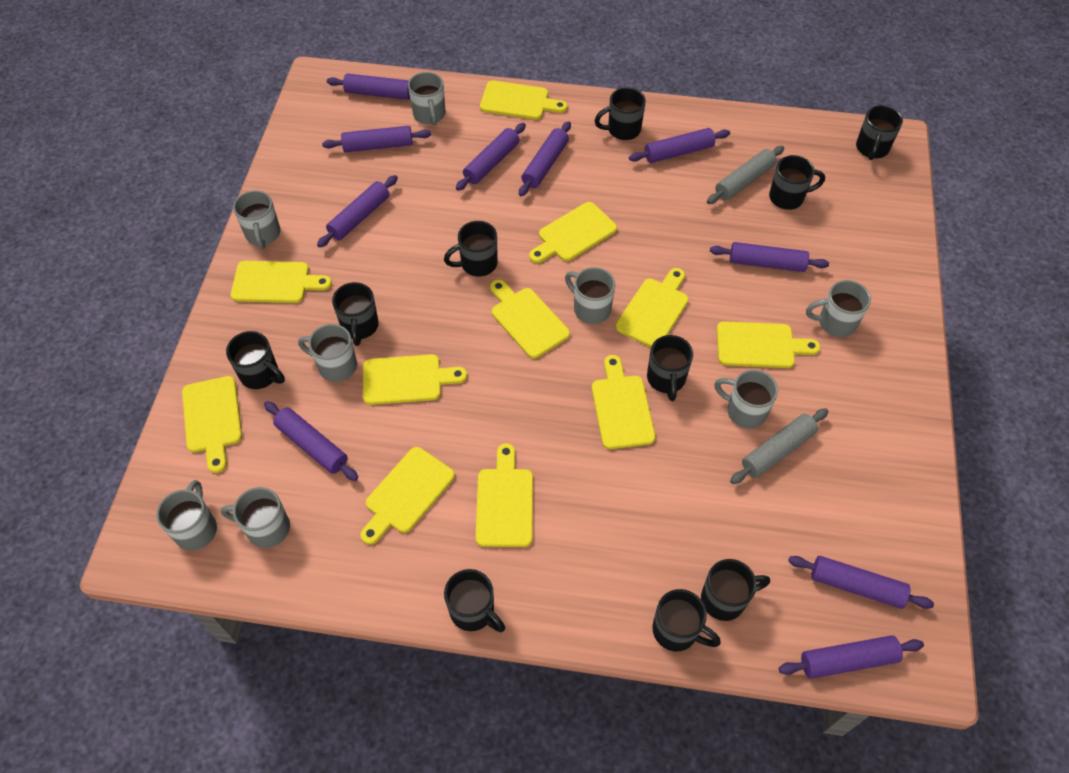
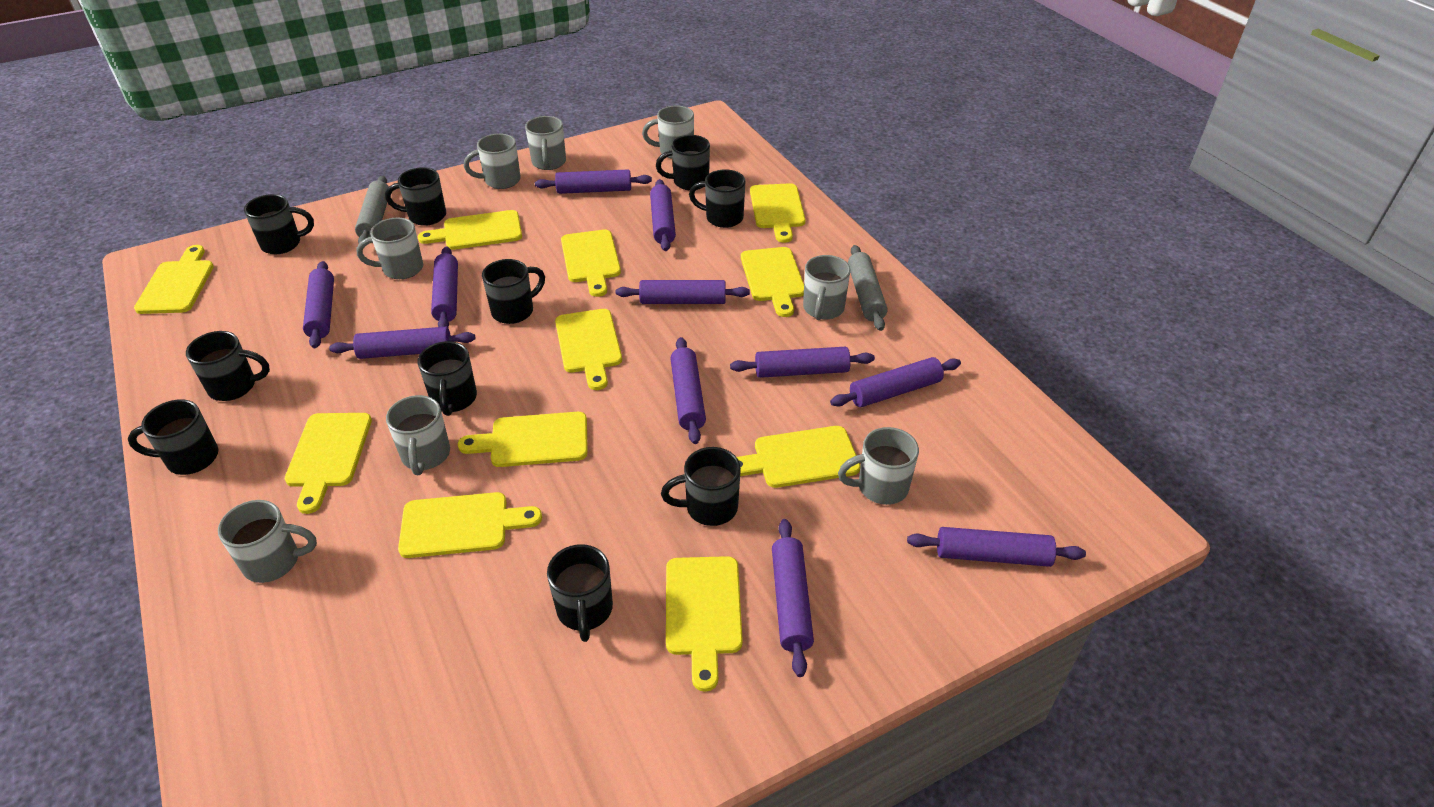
purple rolling pin: 10 -> 11

